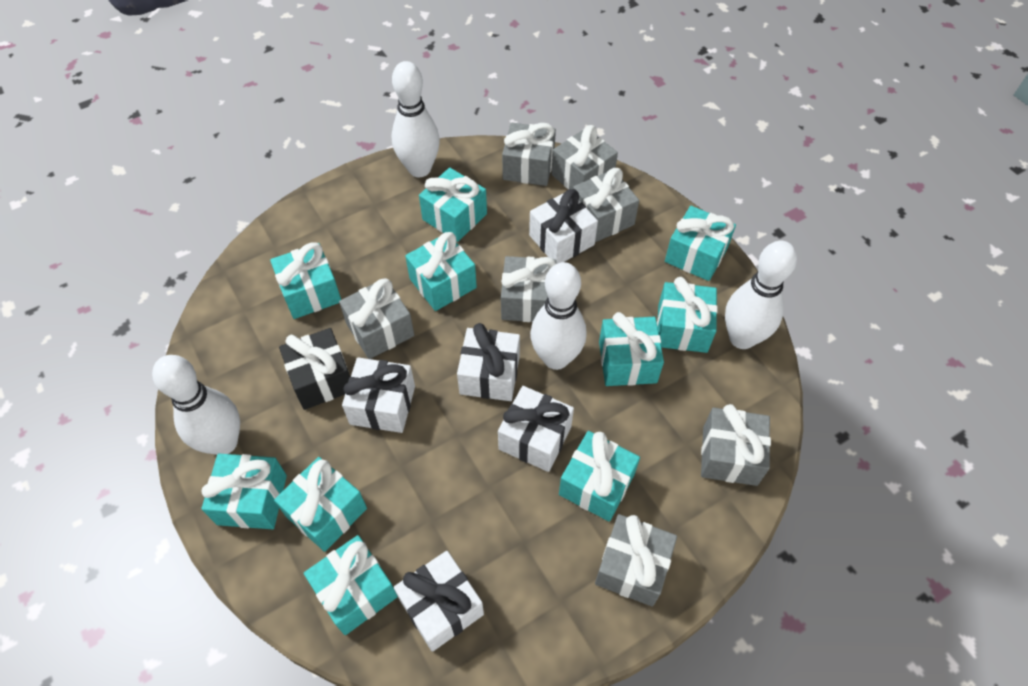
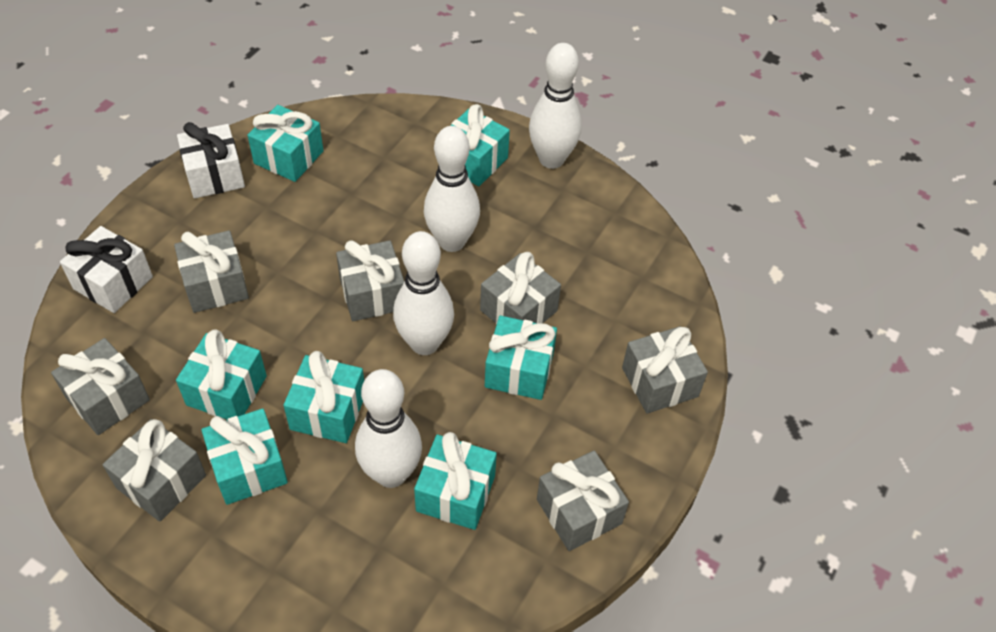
black gift: 1 -> 0
turquoise gift: 10 -> 7
white gift: 5 -> 2

